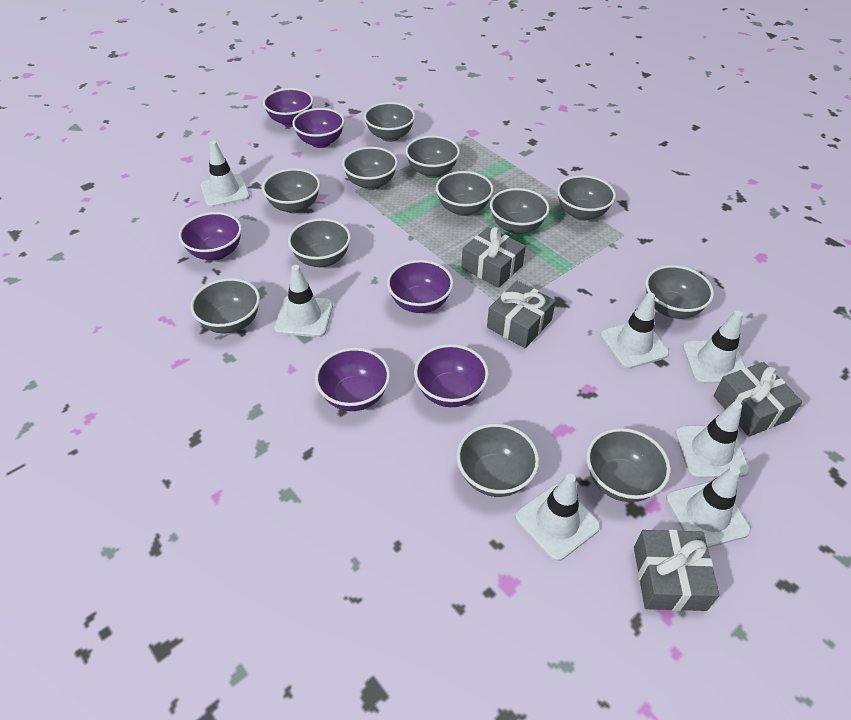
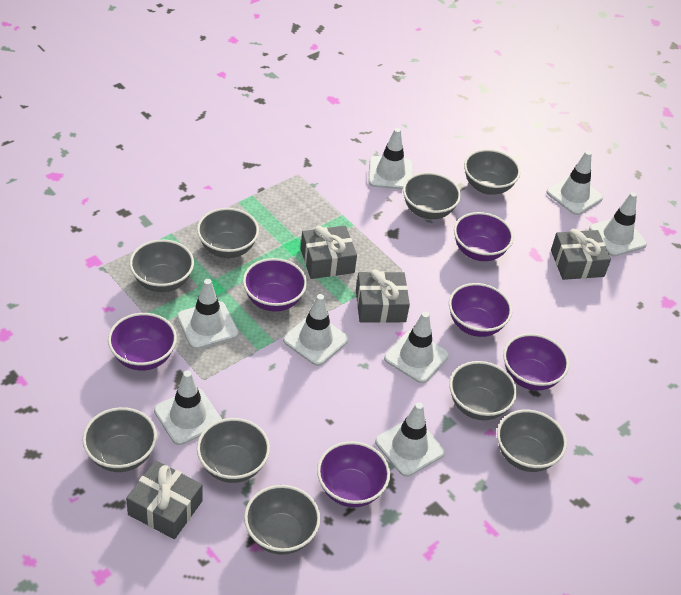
grey bowl: 12 -> 9
white traffic cone: 7 -> 8

